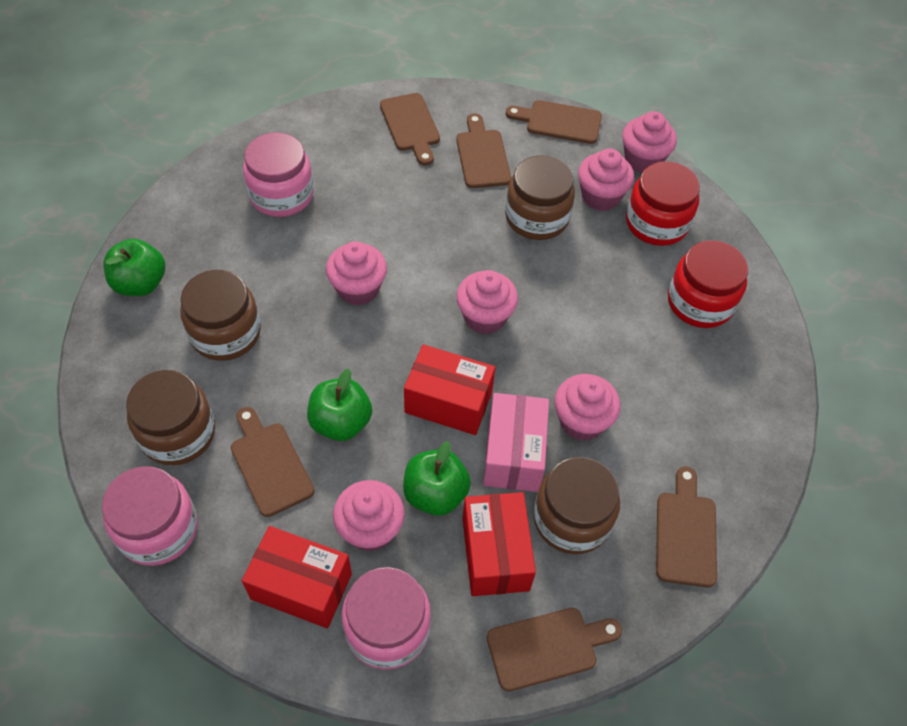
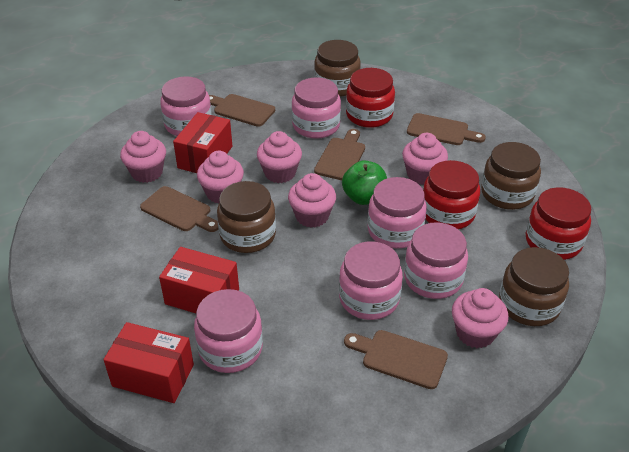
brown cutting board: 6 -> 5
green apple: 3 -> 1
pink box: 1 -> 0
pink jar: 3 -> 6
red jar: 2 -> 3

